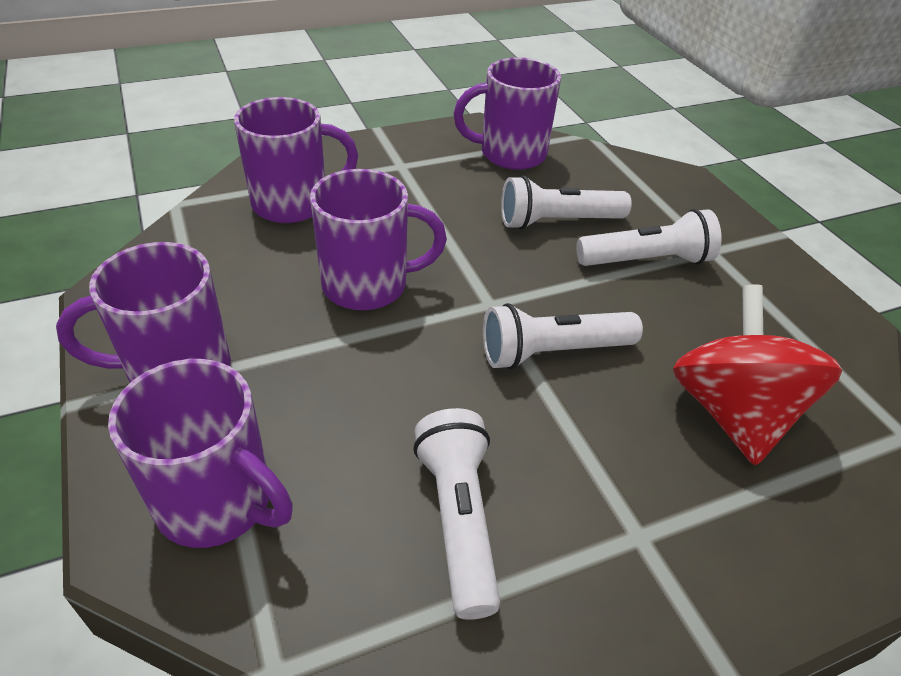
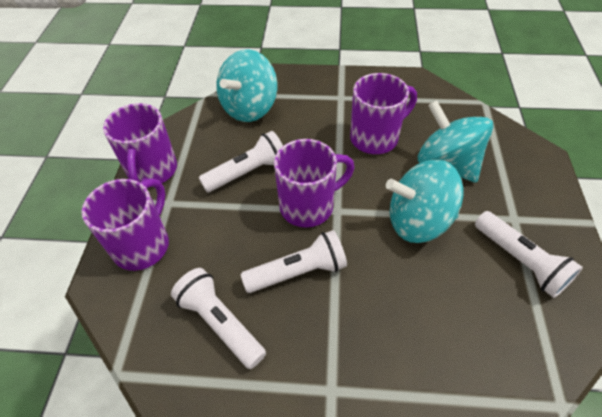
purple mug: 5 -> 4
red spinning top: 1 -> 0
turquoise spinning top: 0 -> 3

